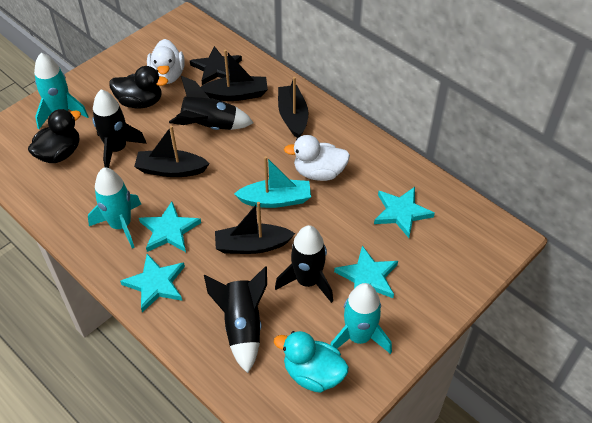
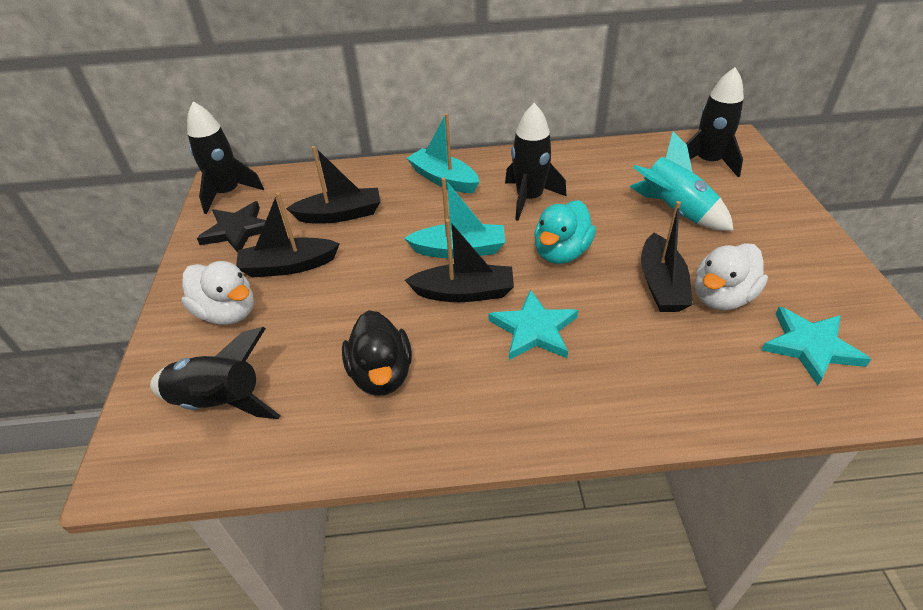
black duck: 2 -> 1
turquoise boat: 1 -> 2
turquoise rocket: 3 -> 1
turquoise star: 4 -> 2

